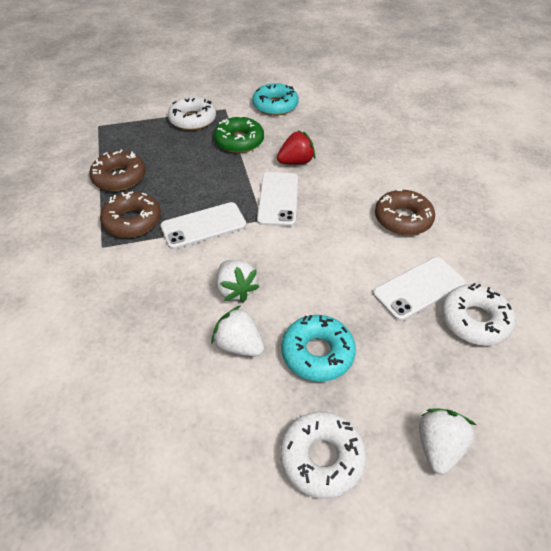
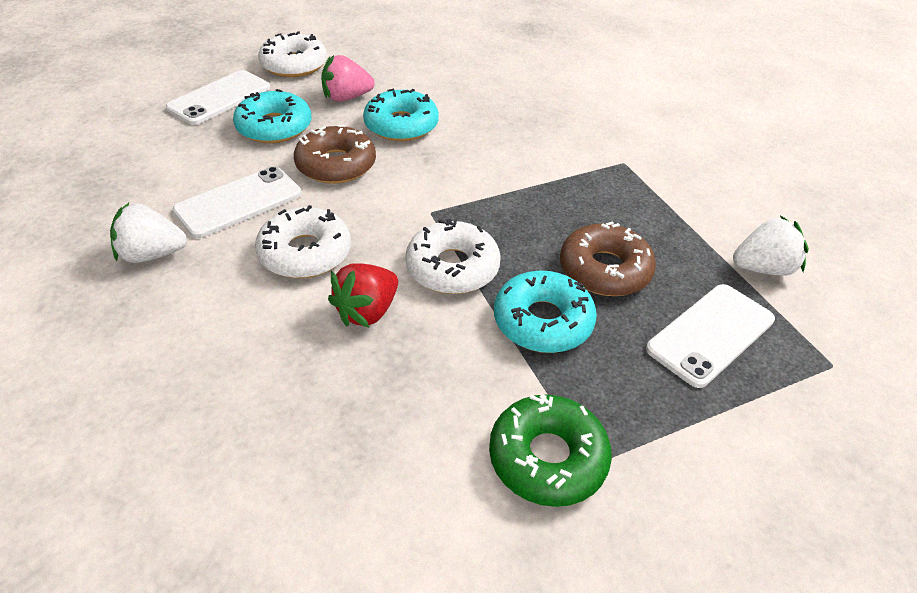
brown donut: 3 -> 2
pink strawberry: 0 -> 1
turquoise donut: 2 -> 3
white strawberry: 3 -> 2

